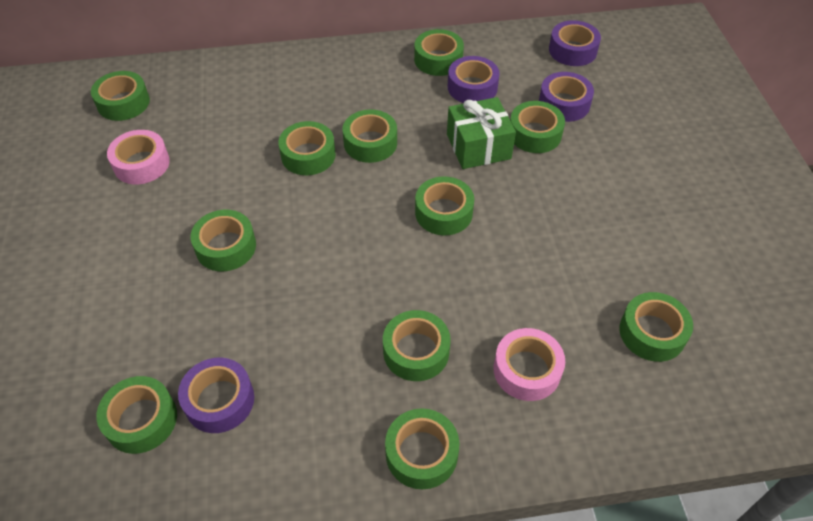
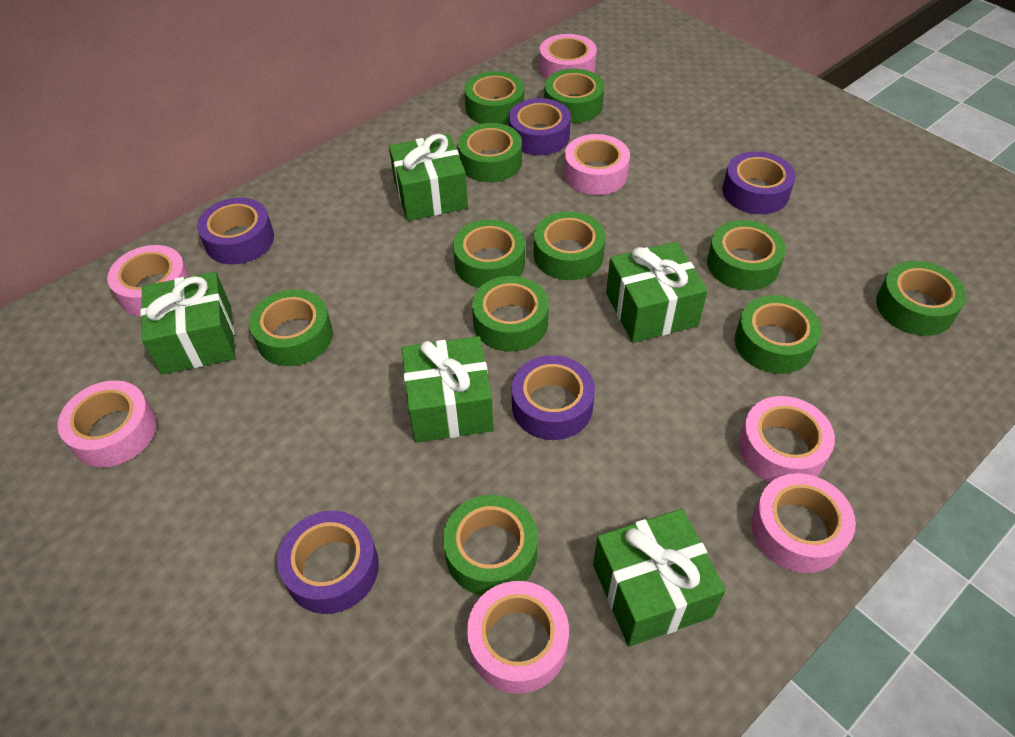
green gift: 1 -> 5
pink tape: 2 -> 7
purple tape: 4 -> 5

